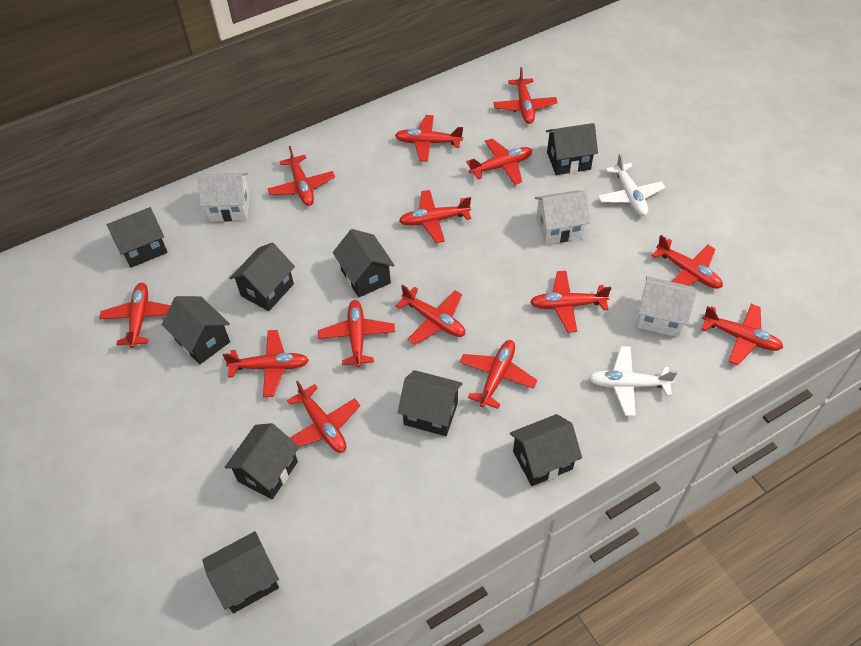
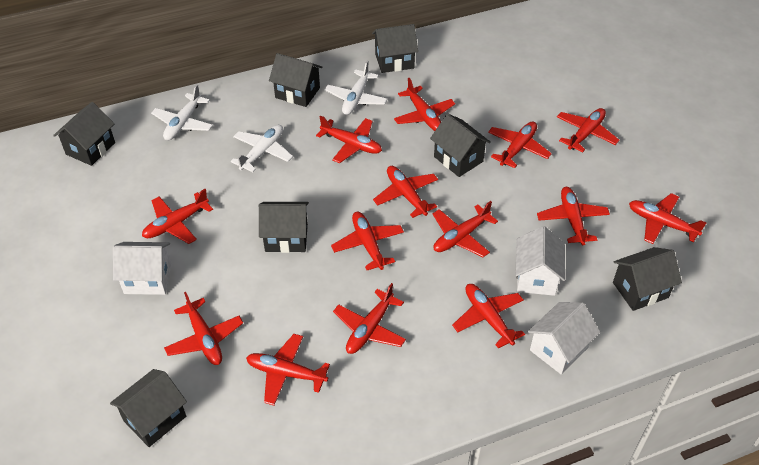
black house: 9 -> 7
white plane: 2 -> 3

